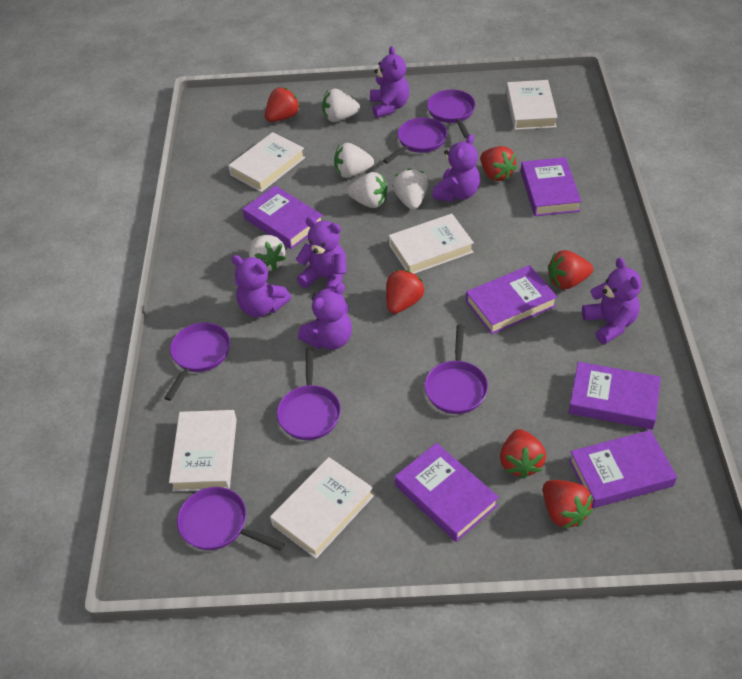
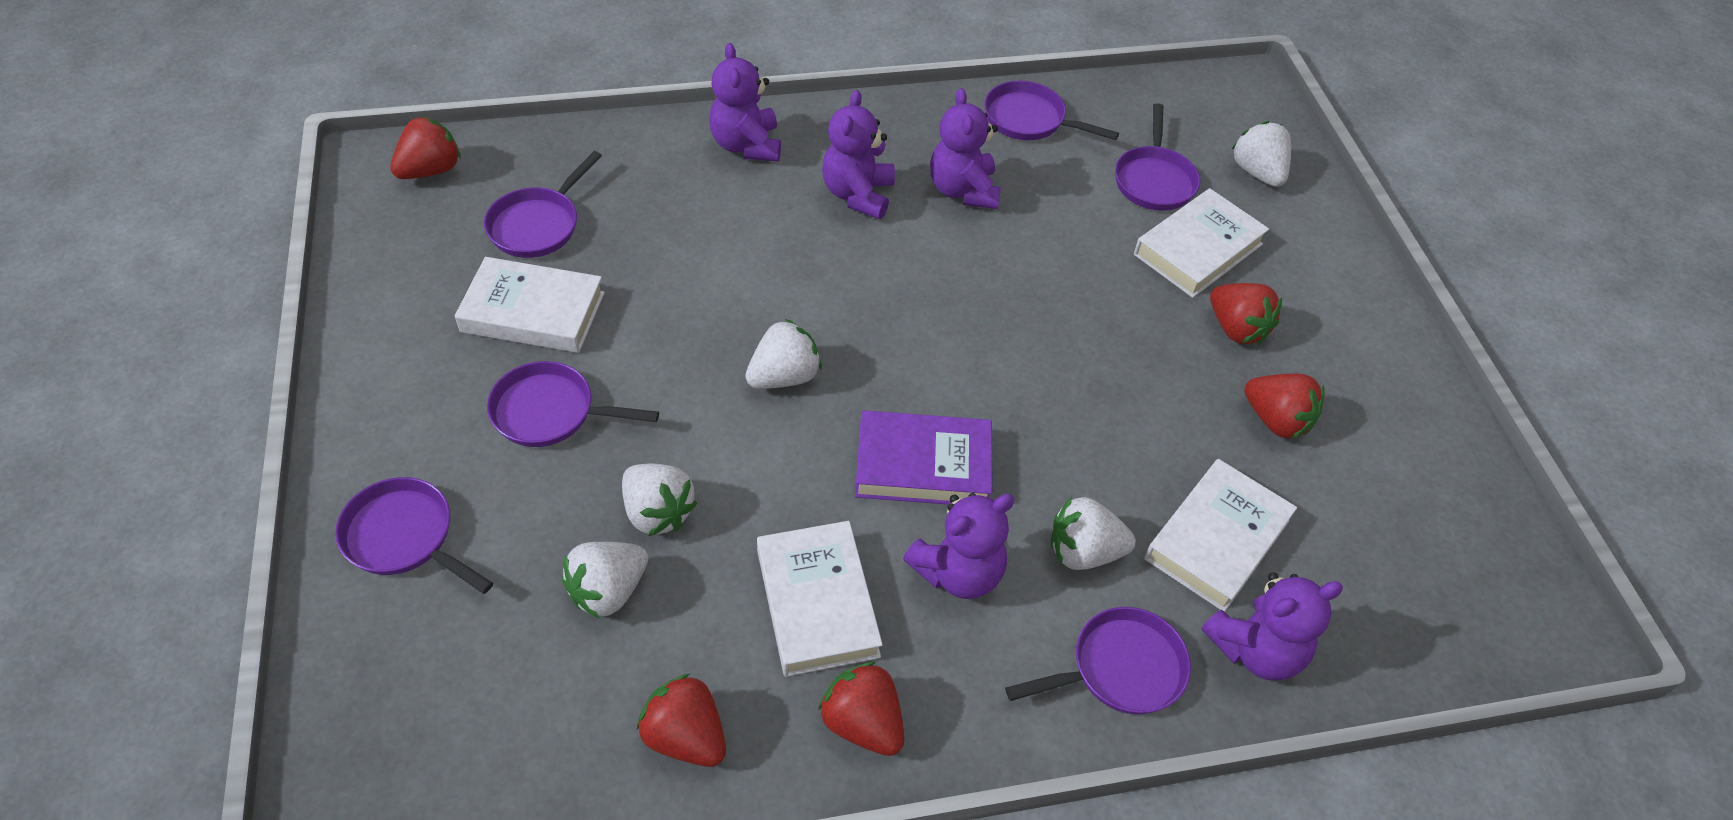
purple book: 6 -> 1
purple teddy bear: 6 -> 5
red strawberry: 6 -> 5
white book: 5 -> 4

